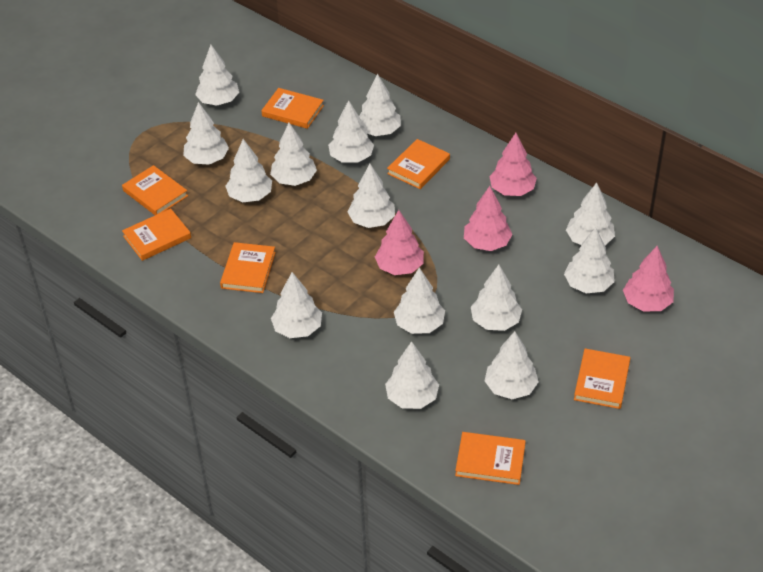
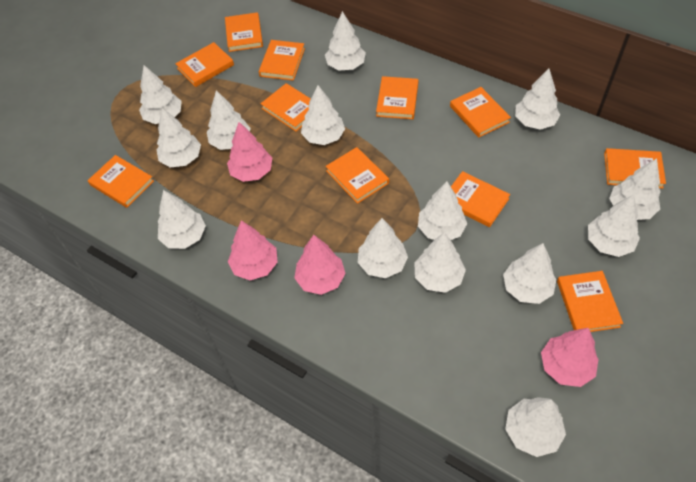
orange book: 7 -> 11

